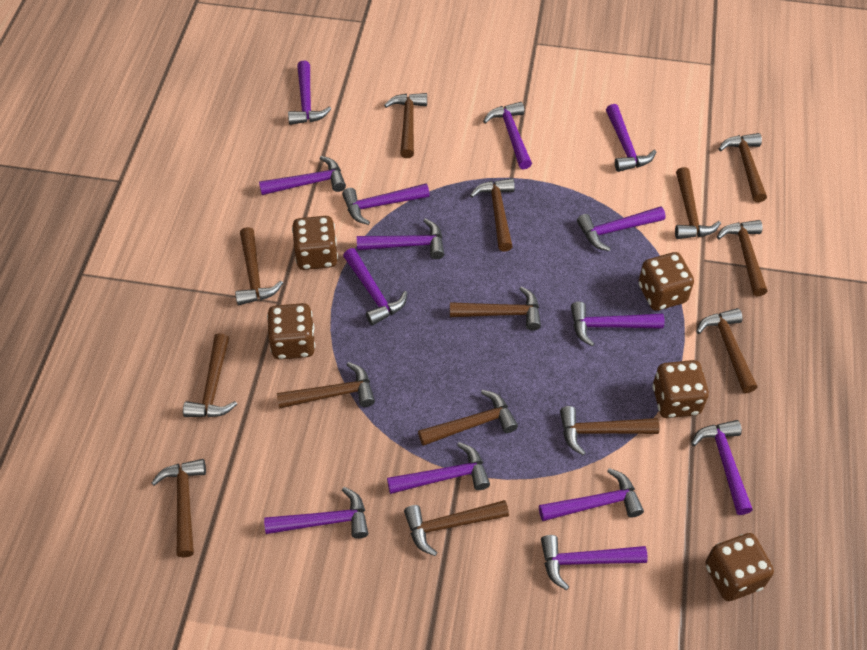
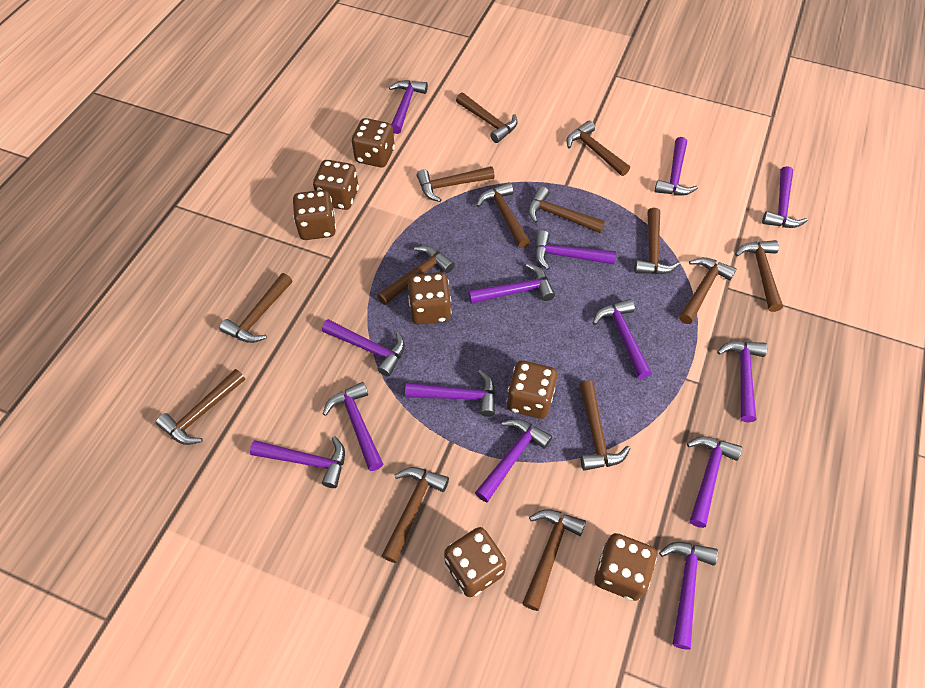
brown dice: 5 -> 7

